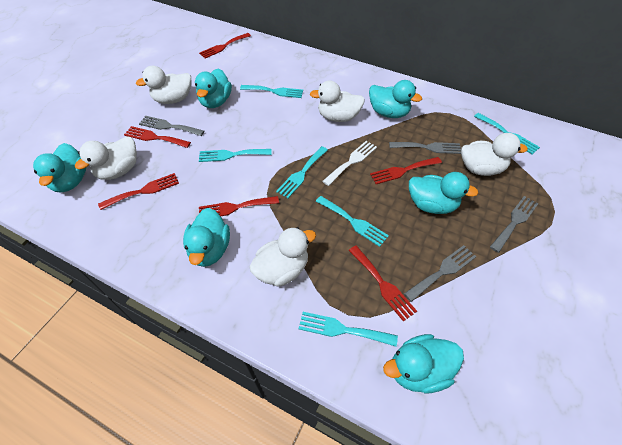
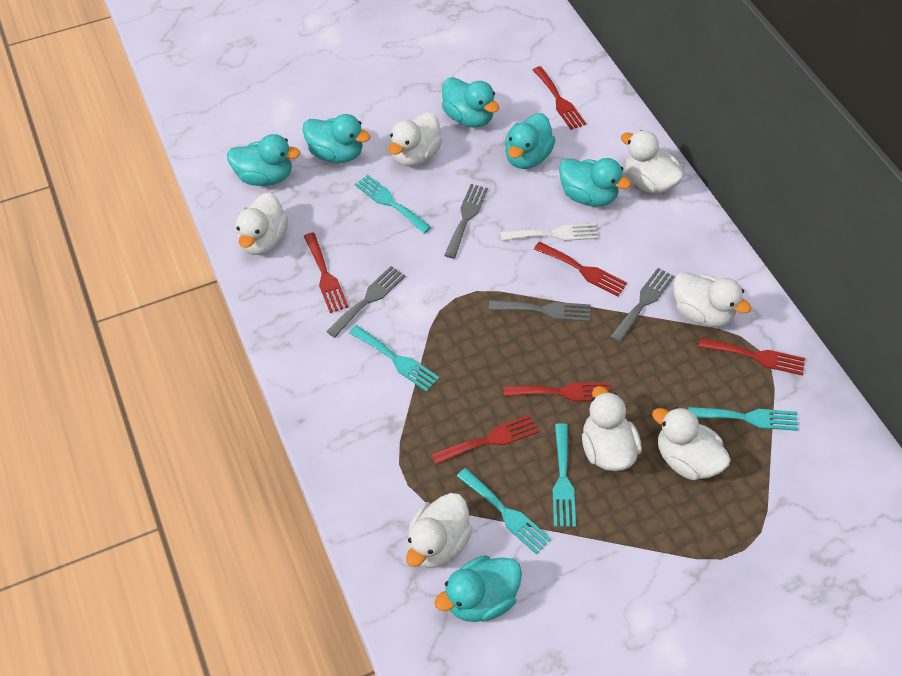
turquoise fork: 6 -> 5
white duck: 5 -> 7

